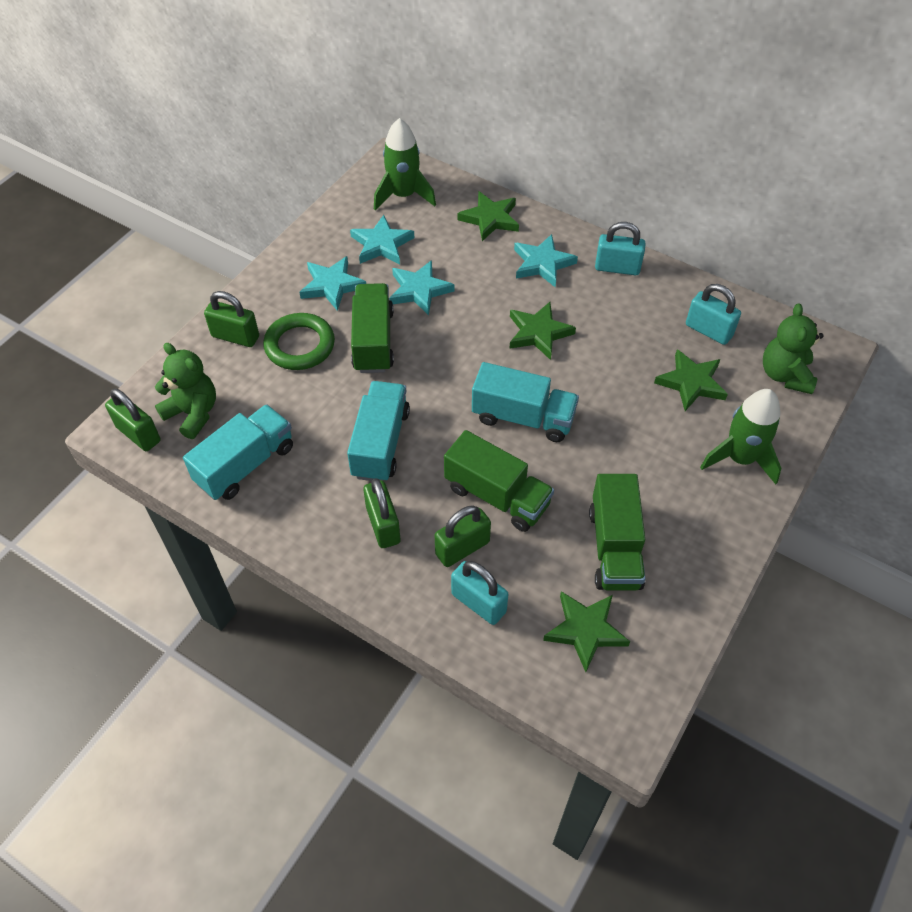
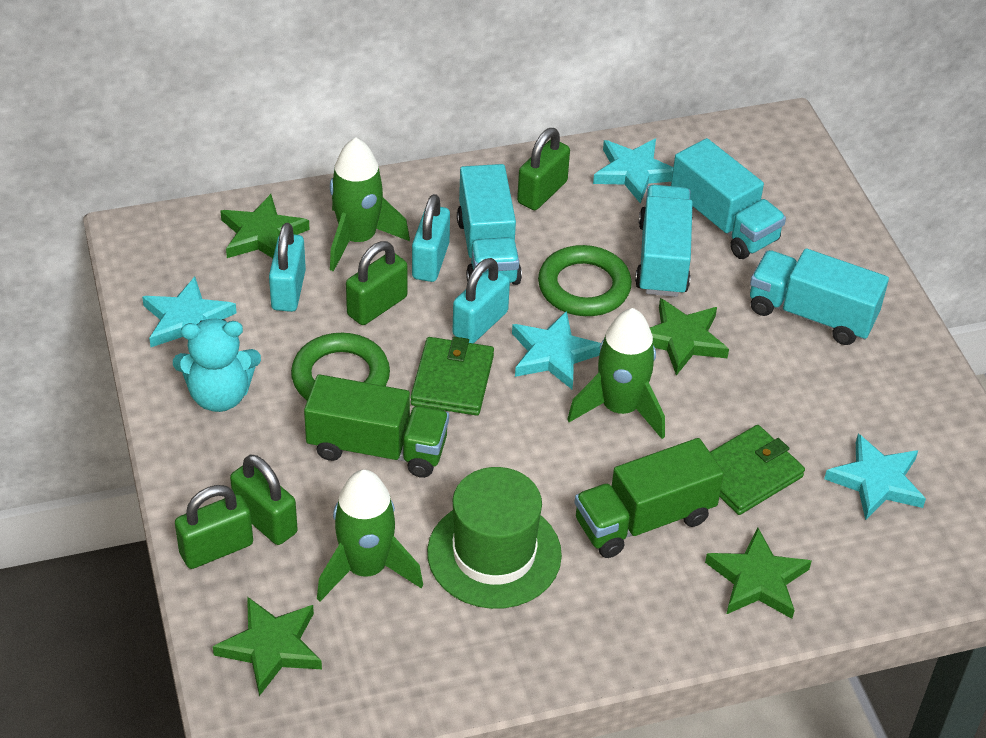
green hat: 0 -> 1
green ring: 1 -> 2
green rocket: 2 -> 3
green teddy bear: 2 -> 0
green truck: 3 -> 2
green wallet: 0 -> 2
turquoise teddy bear: 0 -> 1
turquoise truck: 3 -> 4

